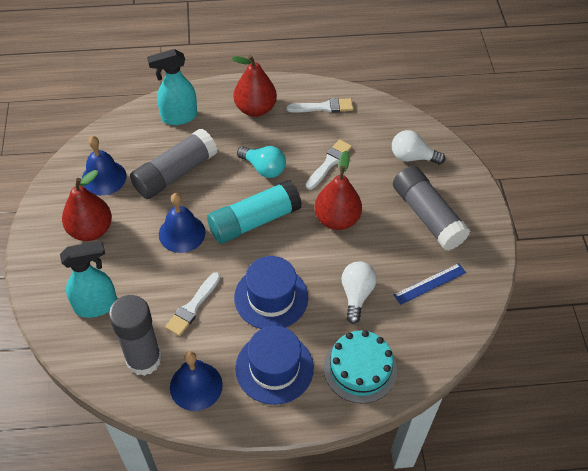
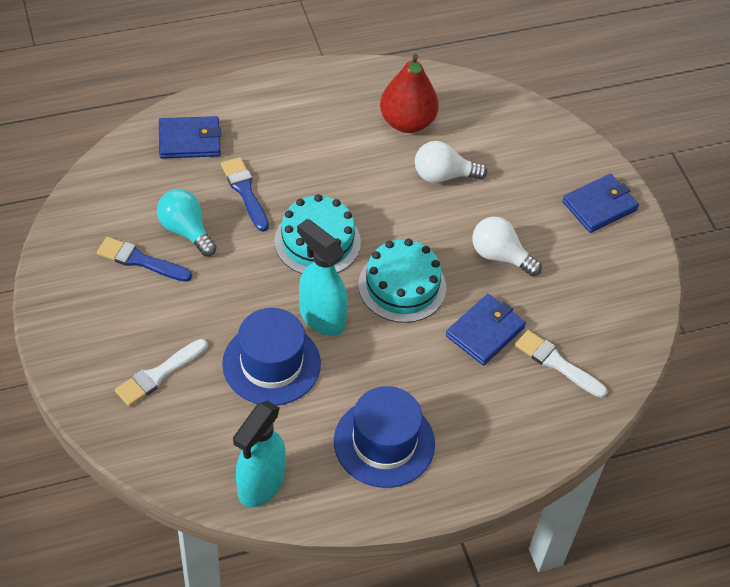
blue bell: 3 -> 0
blue brush: 0 -> 2
blue ruler: 1 -> 0
blue wallet: 0 -> 3
grey glue stick: 3 -> 0
red pear: 3 -> 1
turquoise cake: 1 -> 2
turquoise glue stick: 1 -> 0
white brush: 3 -> 2

